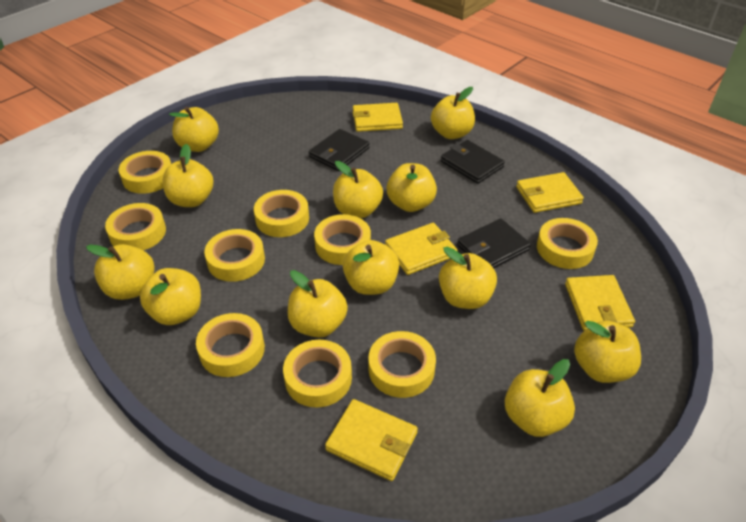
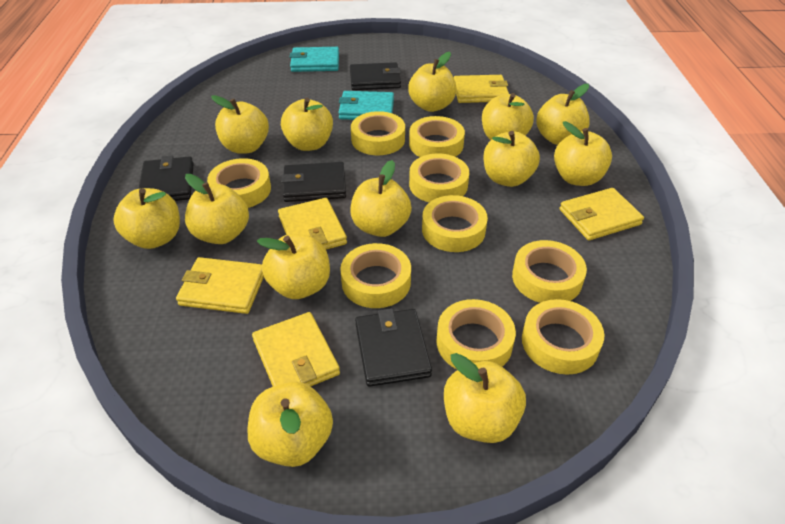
black wallet: 3 -> 4
turquoise wallet: 0 -> 2
yellow apple: 12 -> 13

